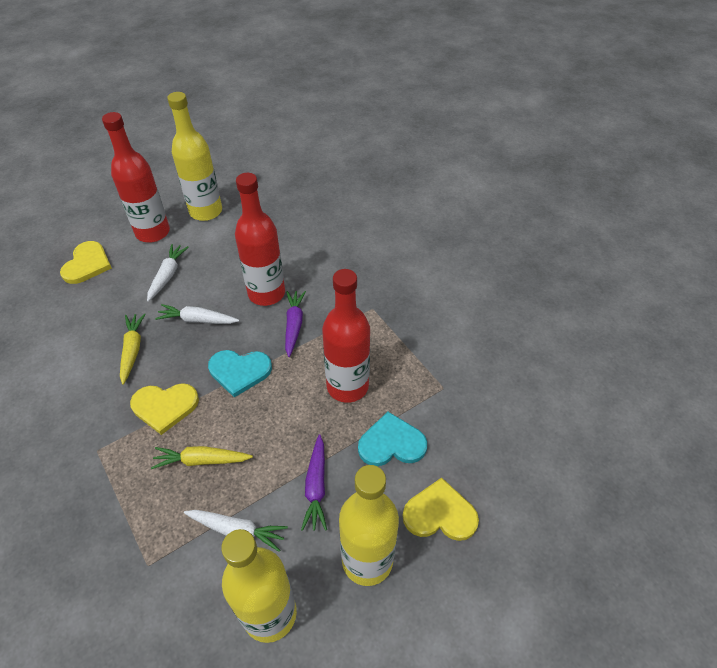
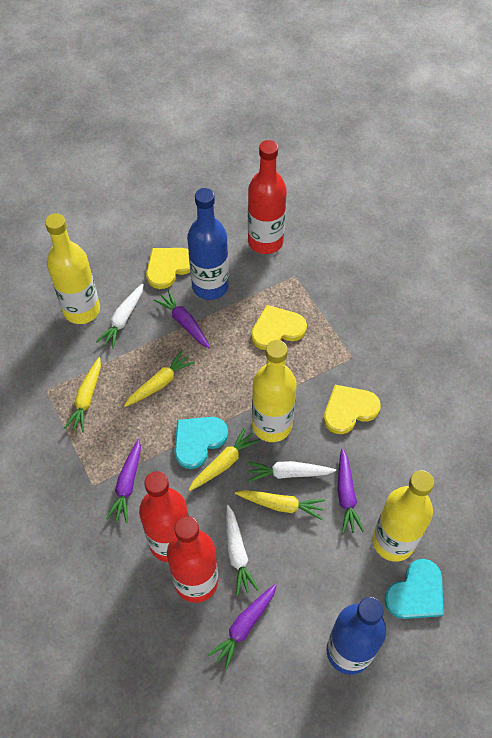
blue bottle: 0 -> 2
purple carrot: 2 -> 4
yellow carrot: 2 -> 4

